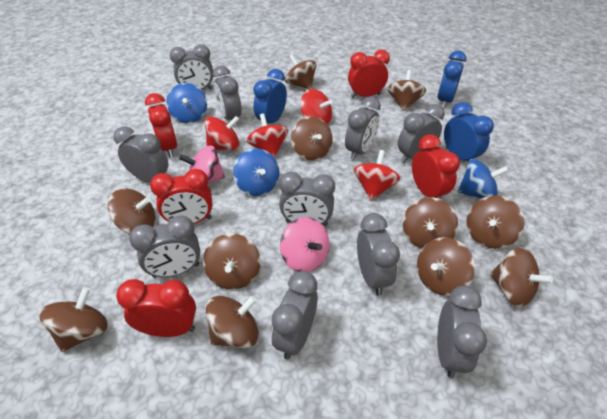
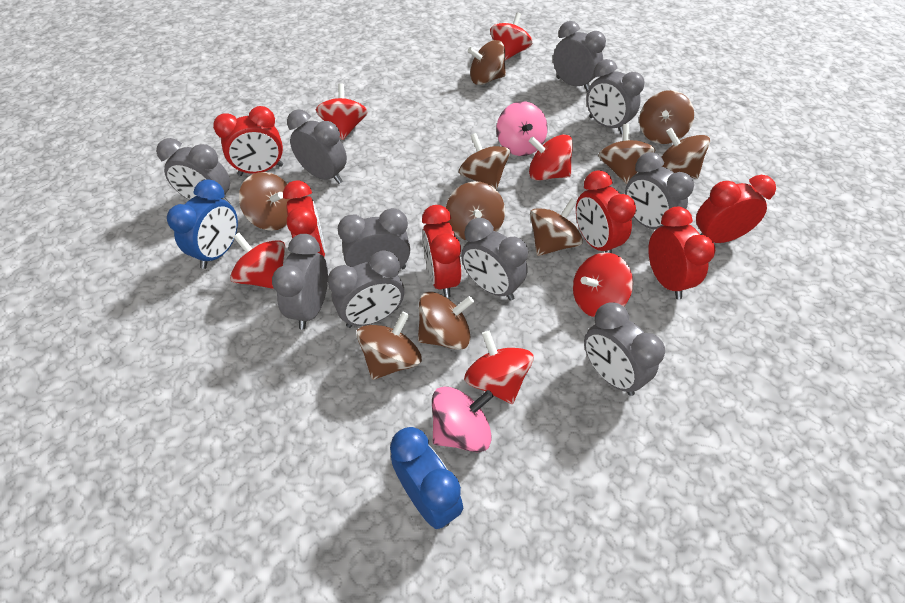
blue clock: 3 -> 2
blue spinning top: 3 -> 0
brown spinning top: 11 -> 10
red clock: 5 -> 6
red spinning top: 4 -> 6

